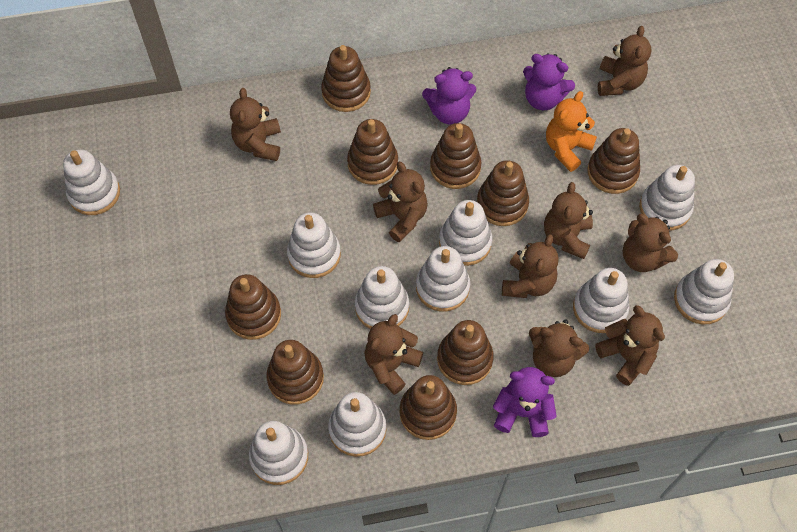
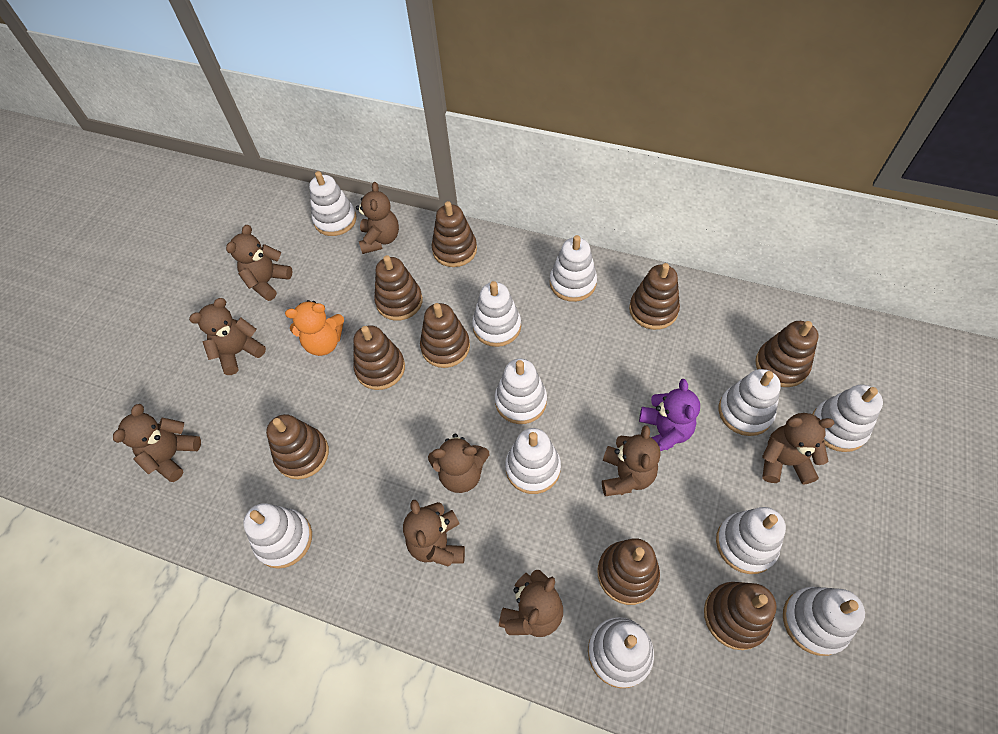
purple teddy bear: 3 -> 1
white stacking toy: 10 -> 11

